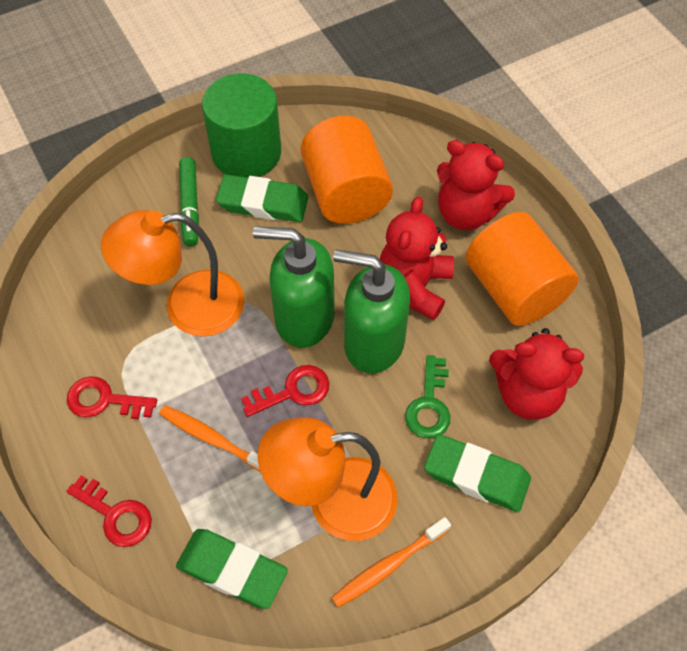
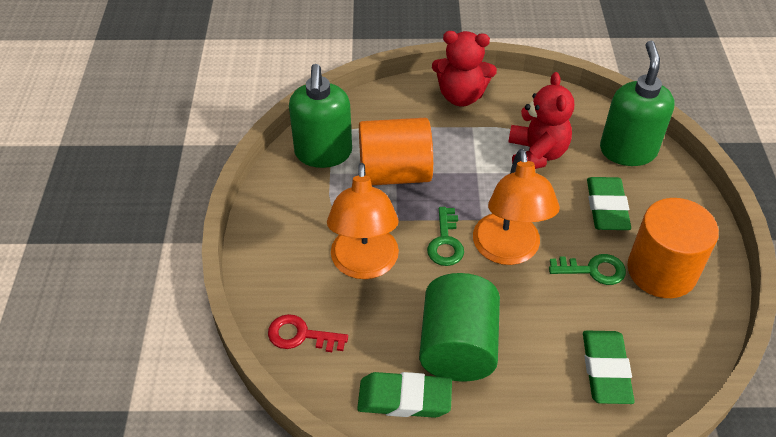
green key: 1 -> 2
green marker: 1 -> 0
orange toothbrush: 2 -> 0
red key: 3 -> 1
red teddy bear: 3 -> 2

